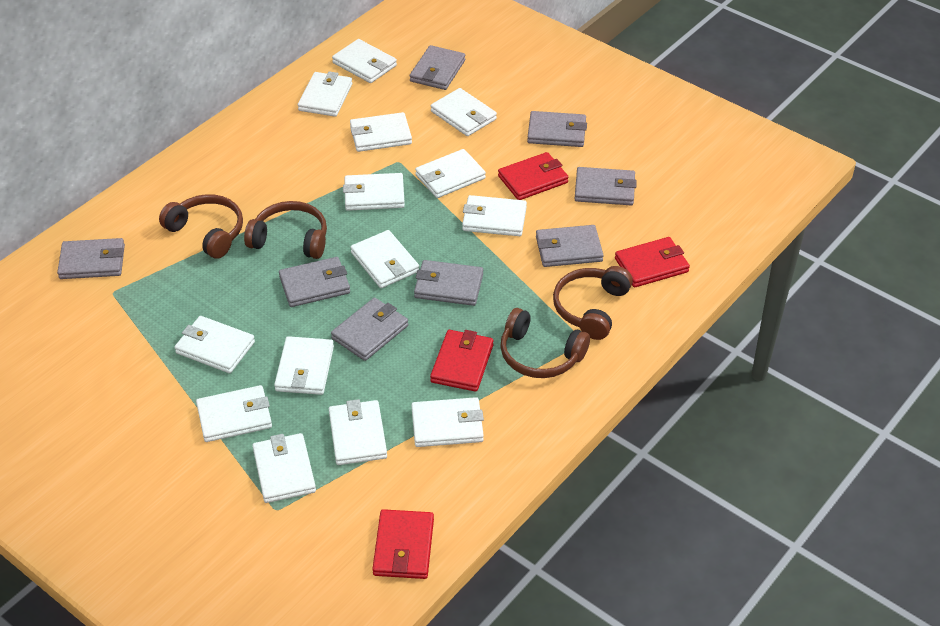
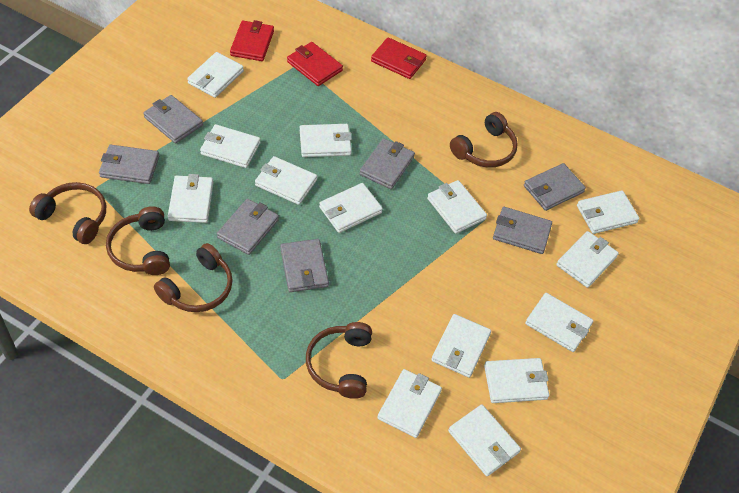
brown headphones: 4 -> 5
grey wallet: 8 -> 7
red wallet: 4 -> 3

